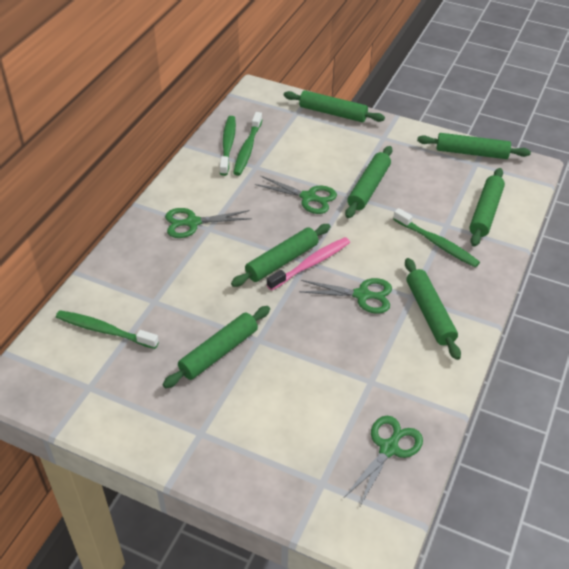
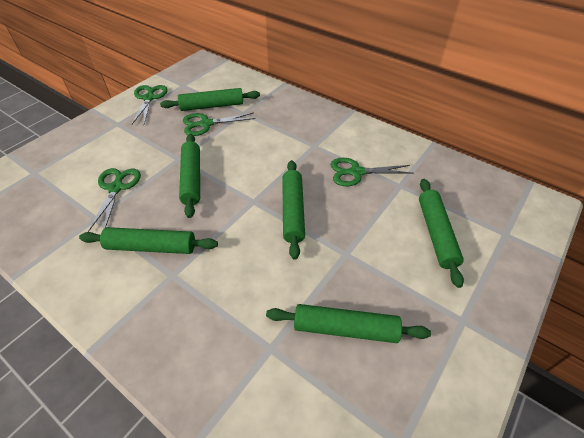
green rolling pin: 7 -> 6
green toothbrush: 4 -> 0
pink toothbrush: 1 -> 0

